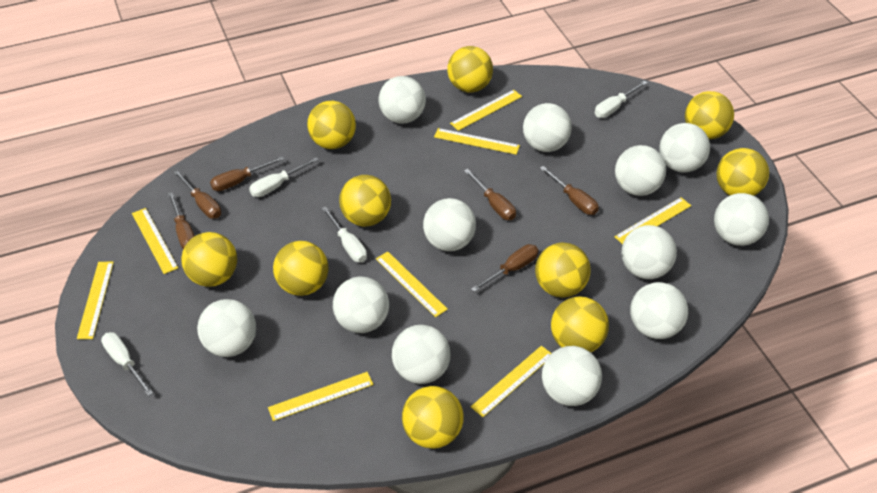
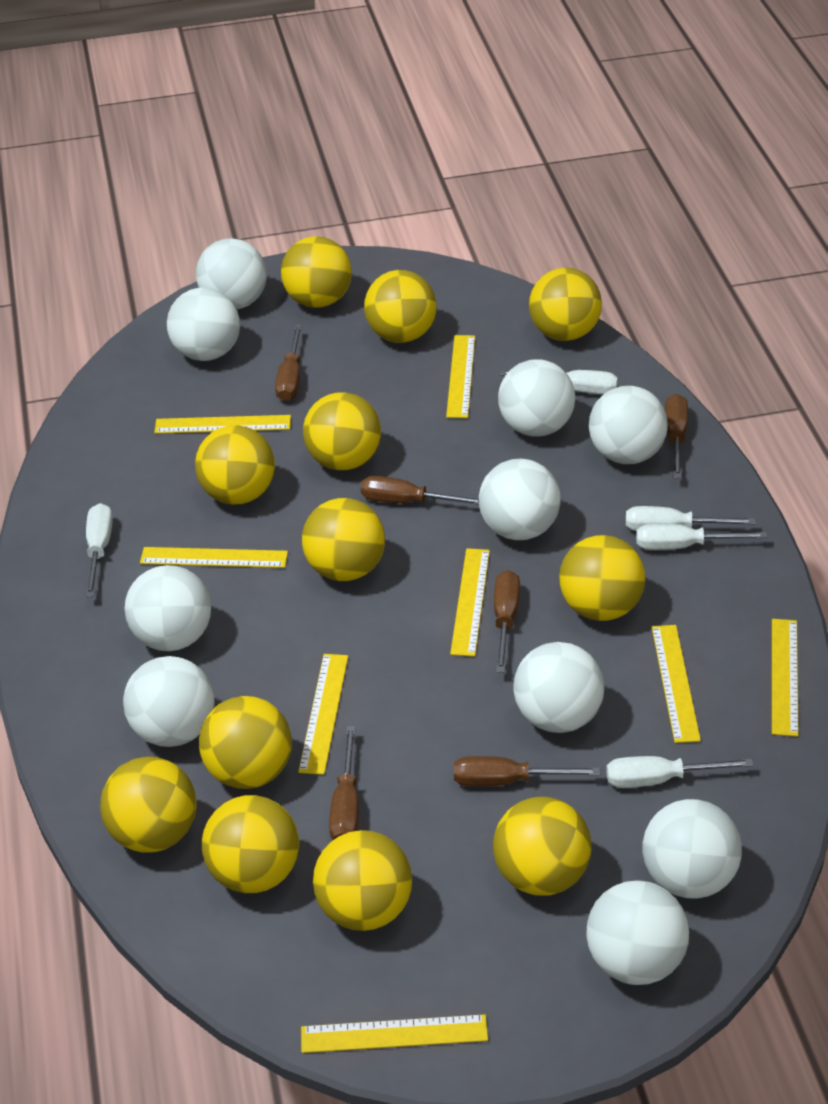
white ball: 12 -> 10
white screwdriver: 4 -> 5
yellow ball: 10 -> 12

